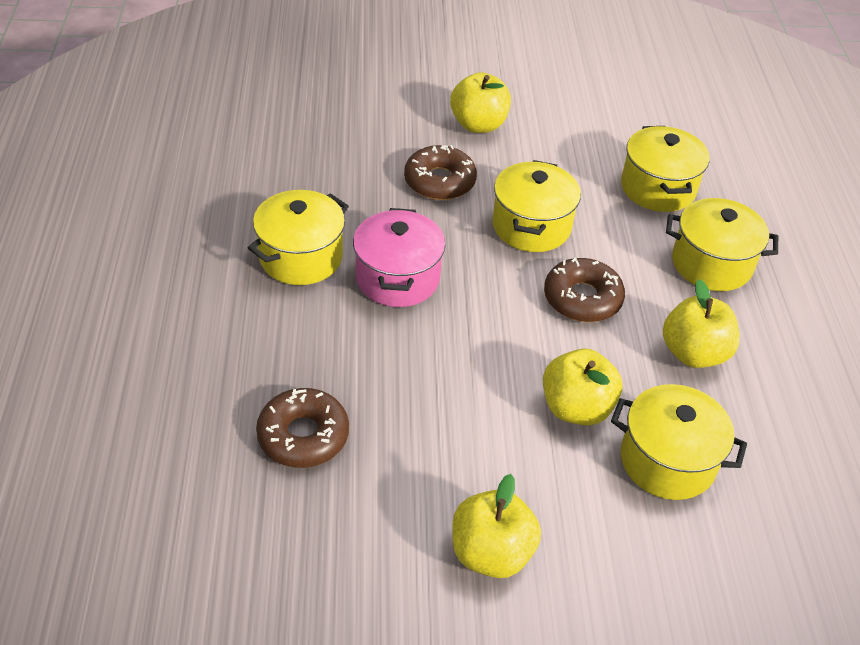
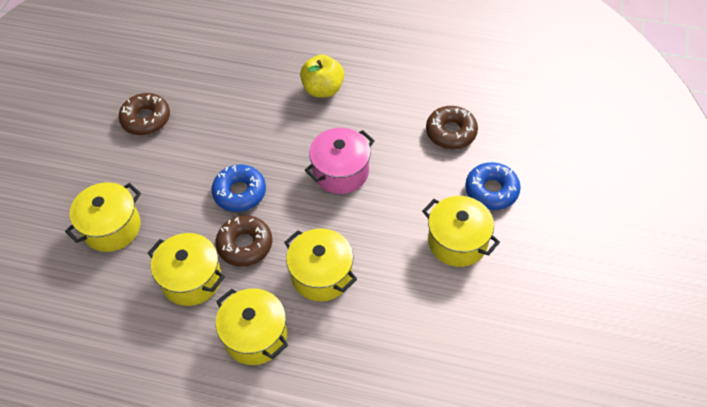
blue donut: 0 -> 2
yellow apple: 4 -> 1

